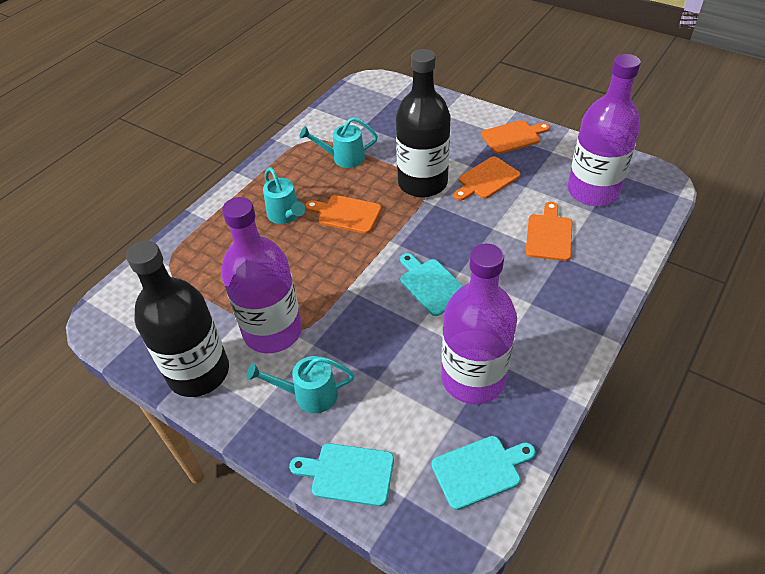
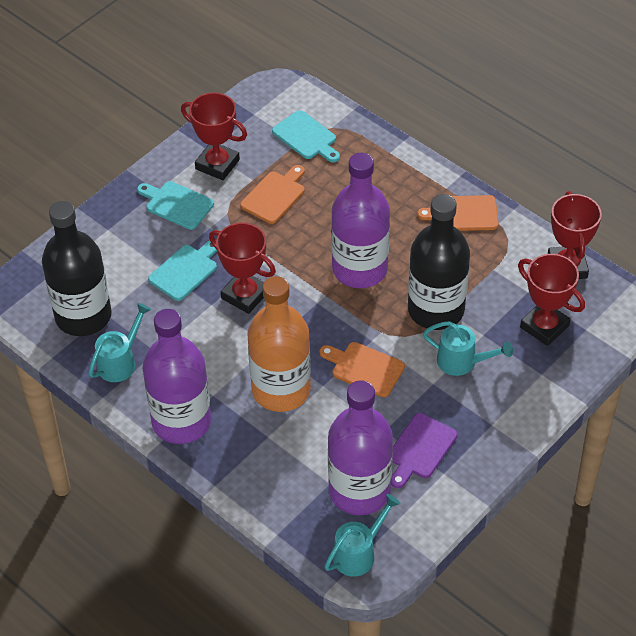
orange bottle: 0 -> 1
orange cutting board: 4 -> 3
purple cutting board: 0 -> 1
red trophy: 0 -> 4

